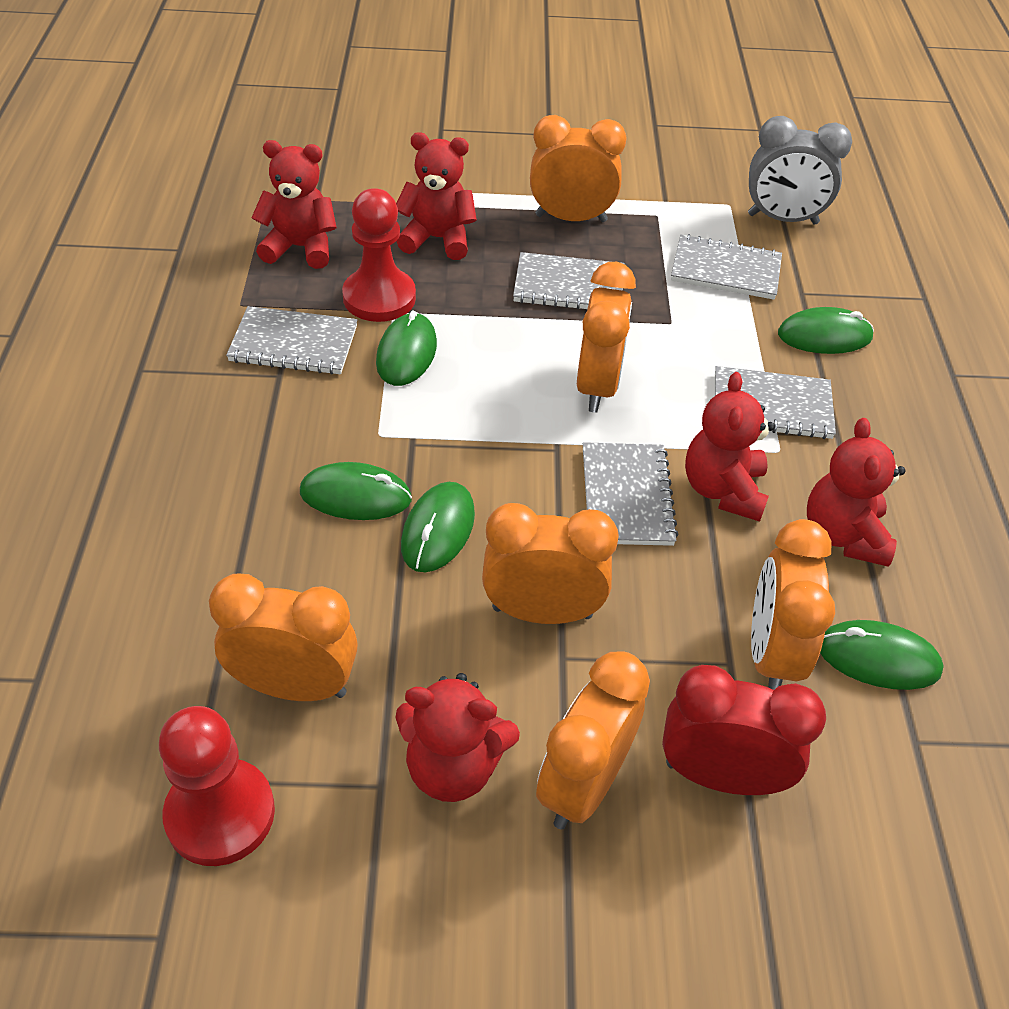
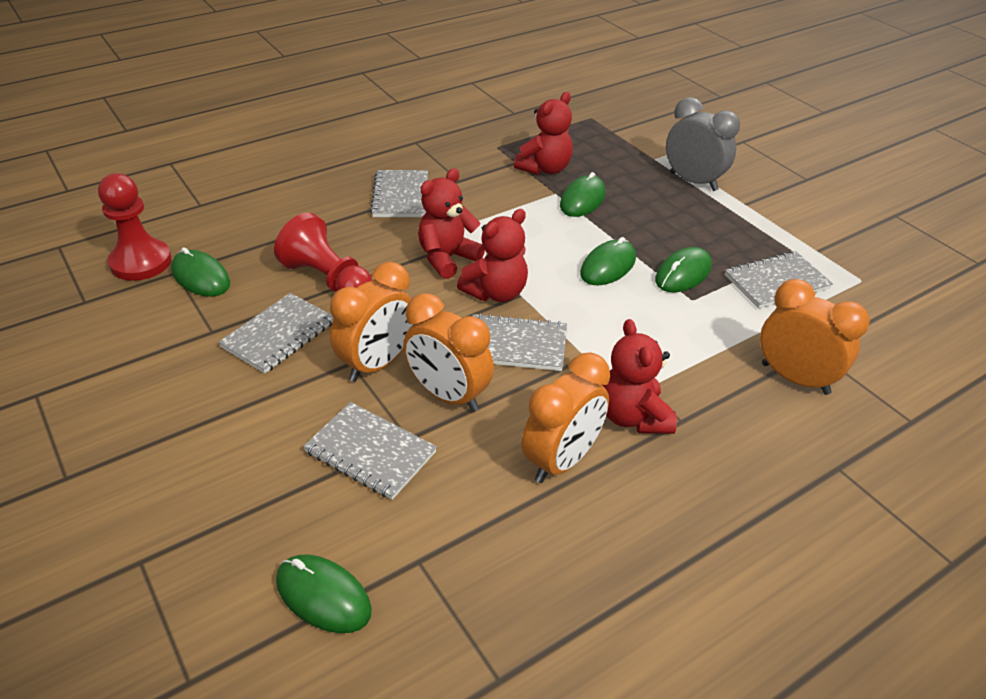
orange clock: 6 -> 4
red clock: 1 -> 0
red teddy bear: 5 -> 4

